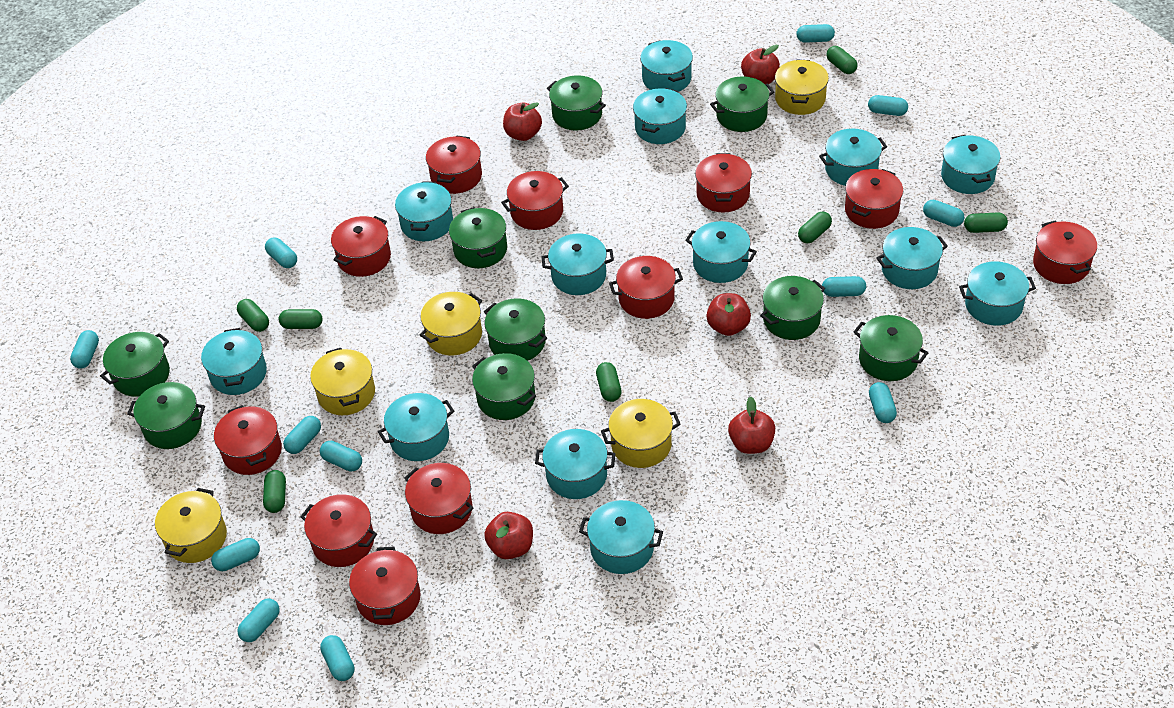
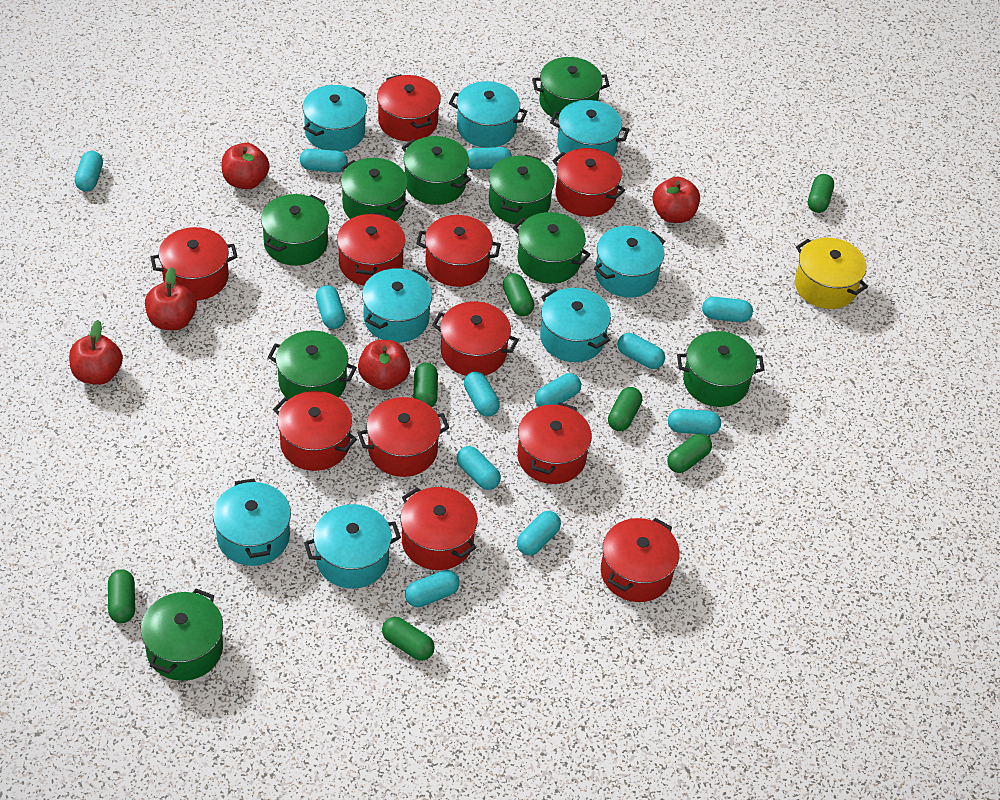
turquoise pot: 13 -> 8
yellow pot: 5 -> 1

